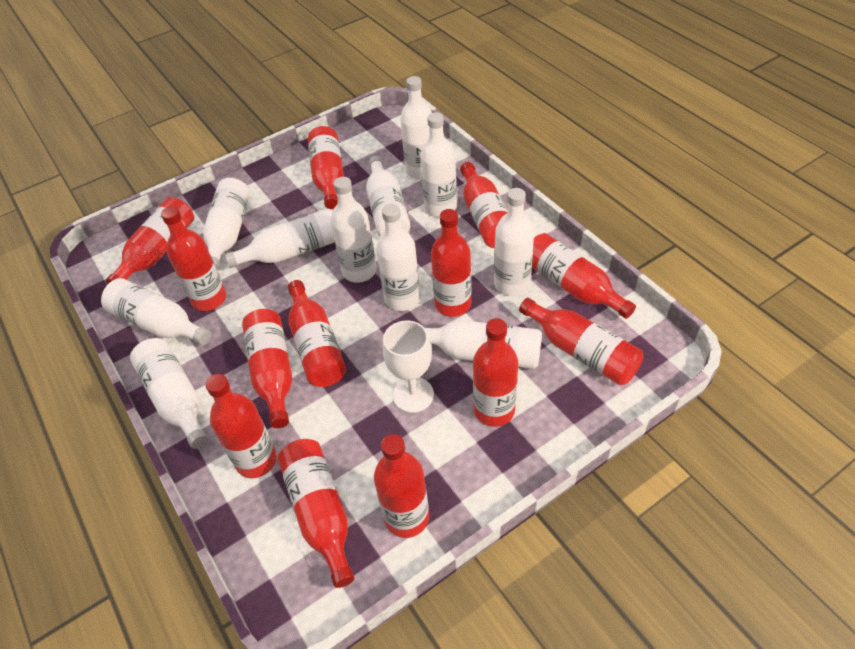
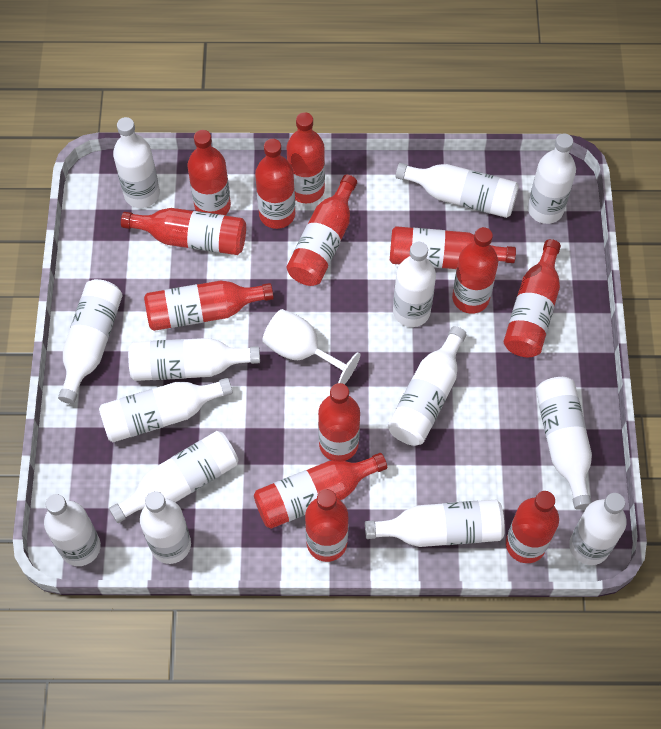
white bottle: 11 -> 14

